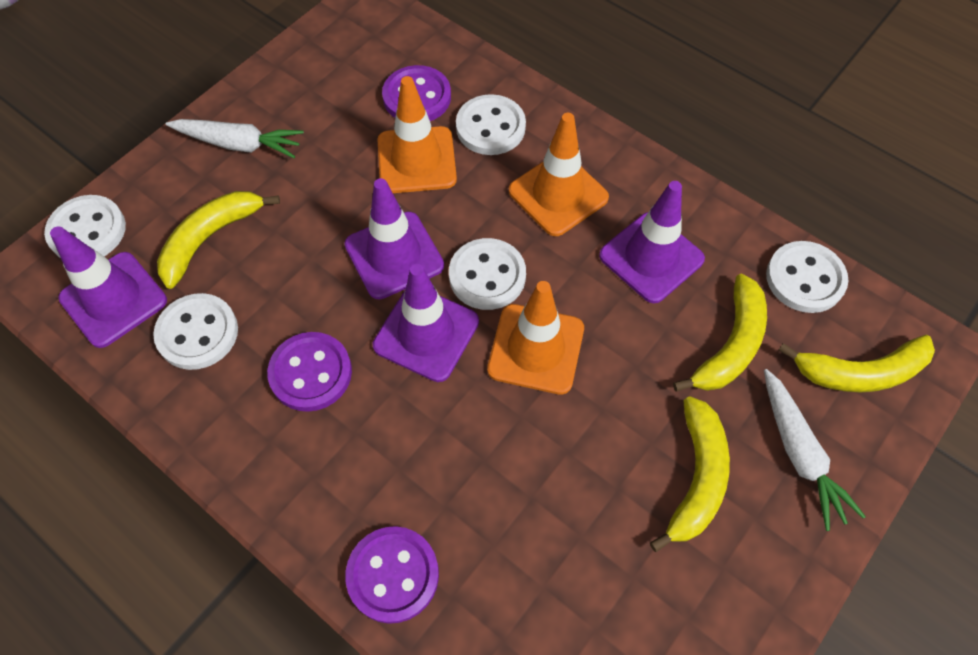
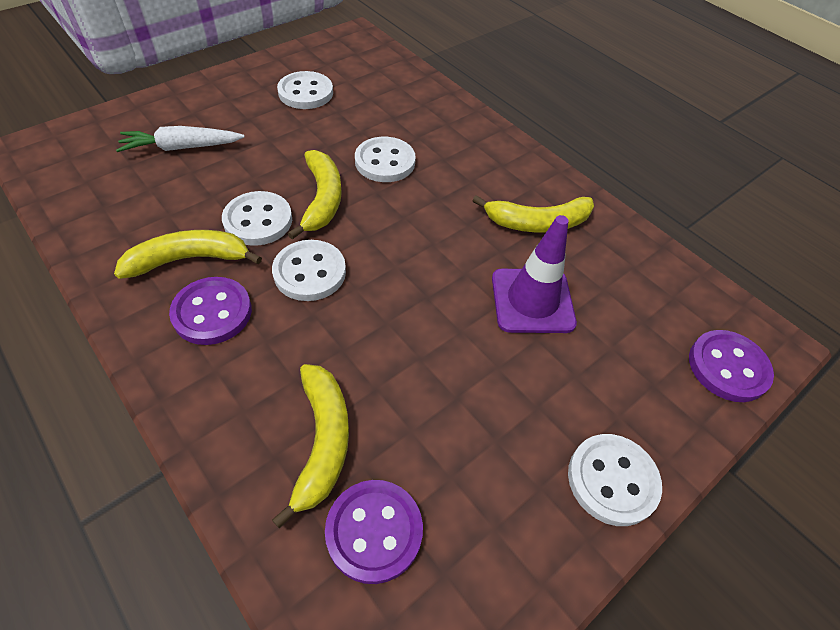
orange traffic cone: 3 -> 0
purple traffic cone: 4 -> 1
white carrot: 2 -> 1

